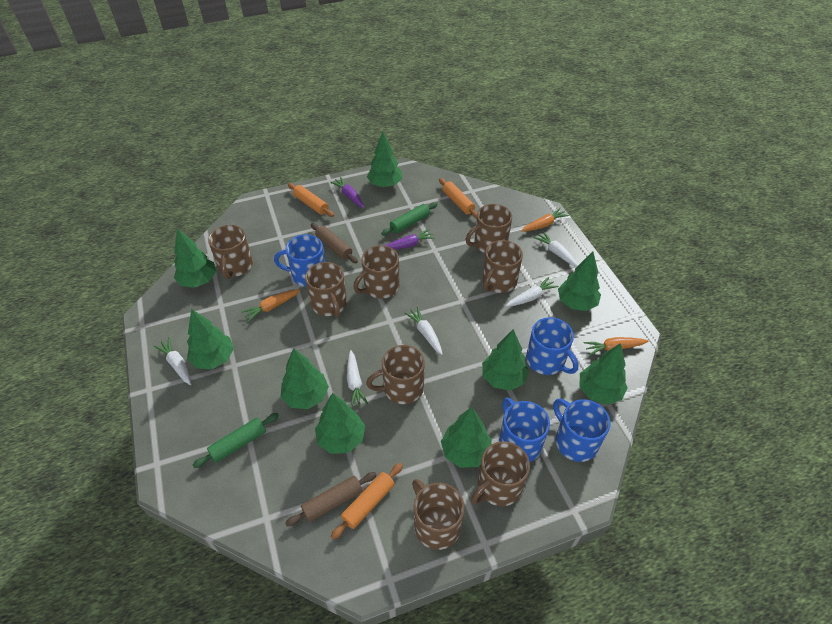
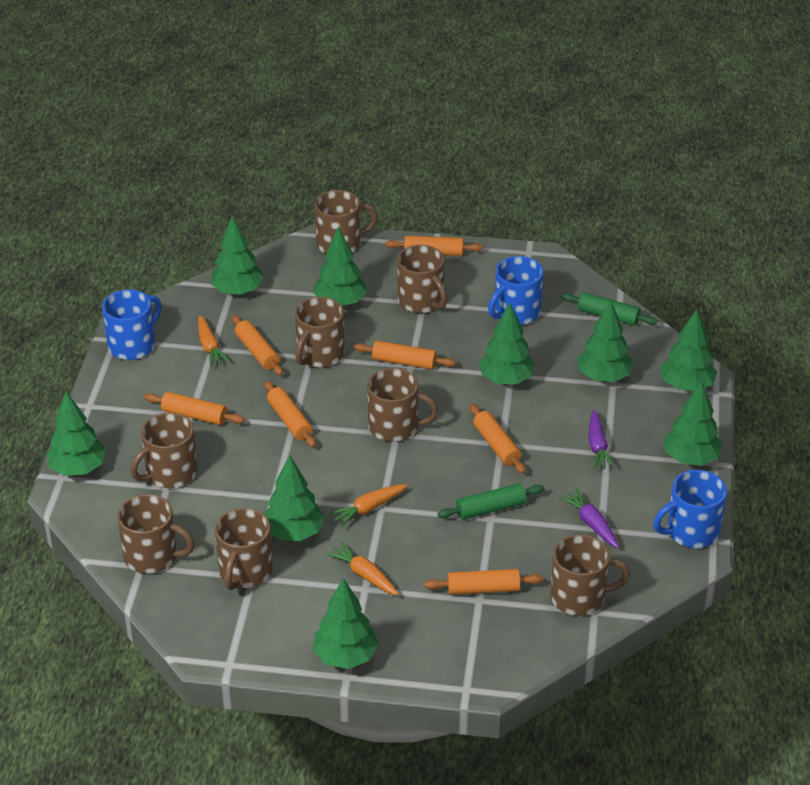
blue mug: 4 -> 3
brown rolling pin: 2 -> 0
orange rolling pin: 3 -> 7
white carrot: 5 -> 0

